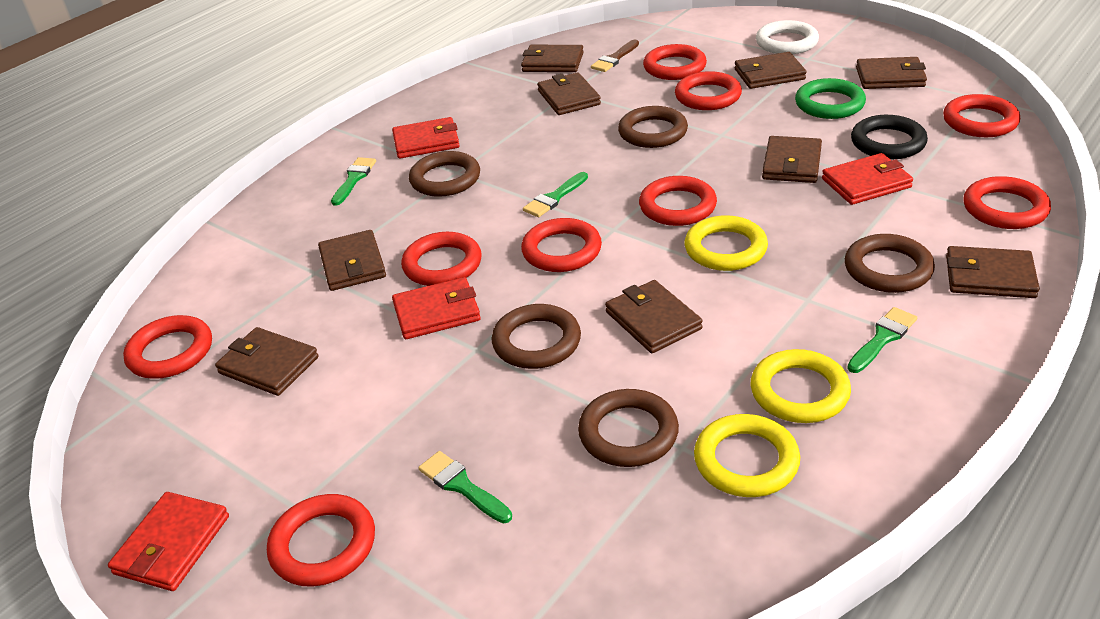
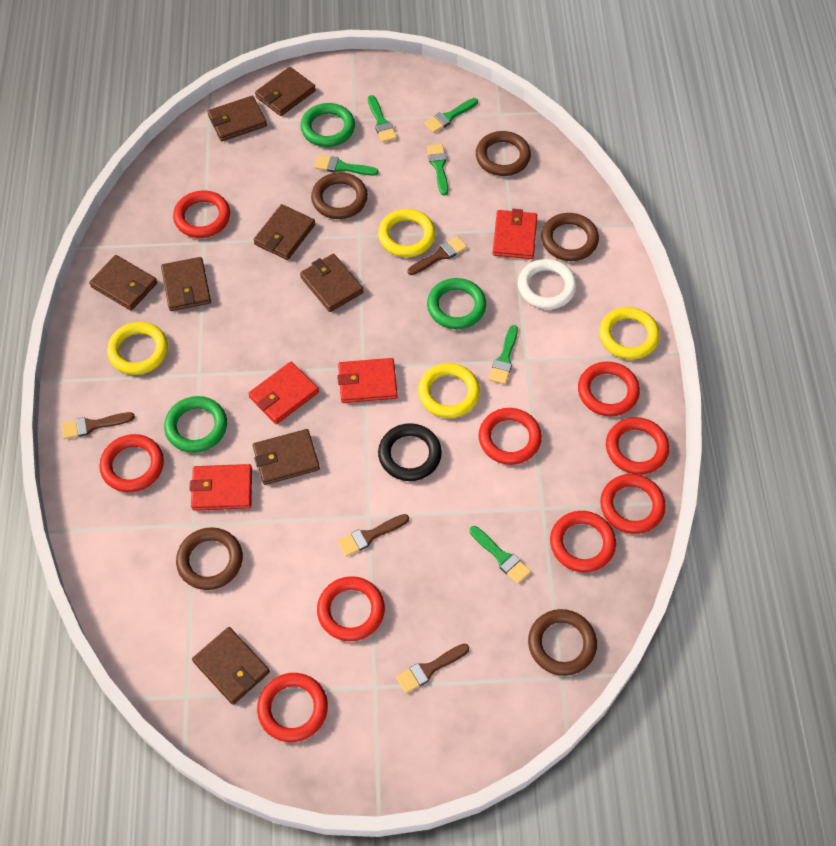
brown brush: 1 -> 4
brown wallet: 9 -> 8
green brush: 4 -> 6
green ring: 1 -> 3
yellow ring: 3 -> 4

